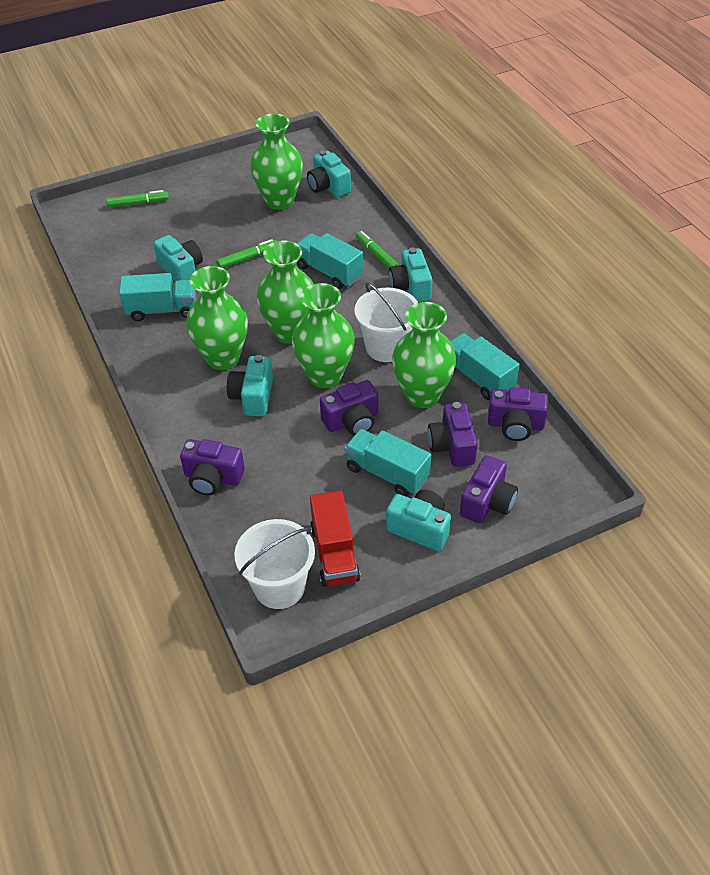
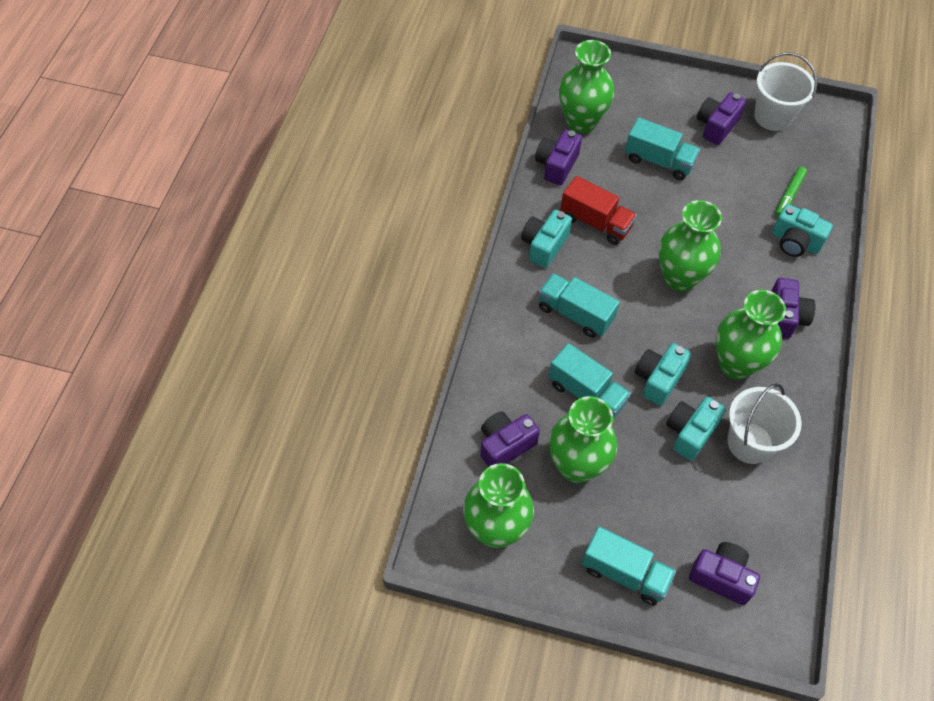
green marker: 3 -> 1
turquoise camera: 5 -> 4

